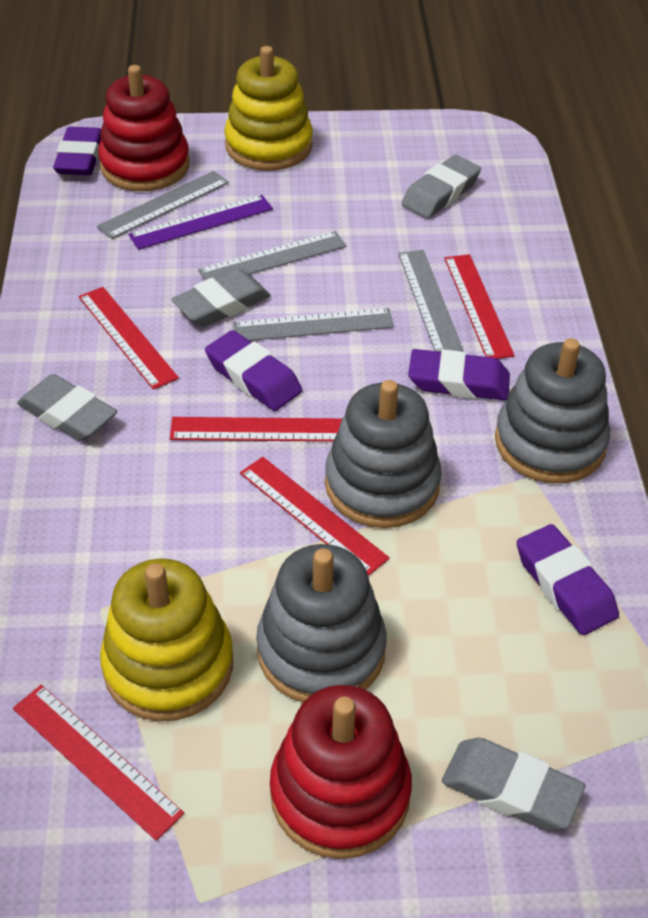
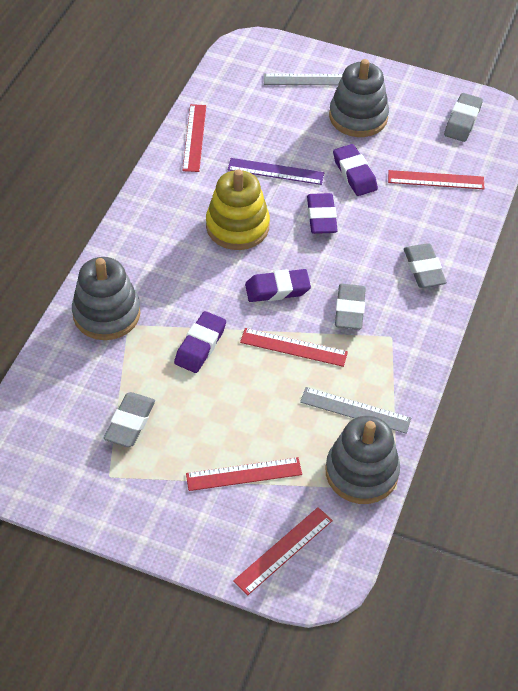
grey ruler: 4 -> 2
red stacking toy: 2 -> 0
yellow stacking toy: 2 -> 1

